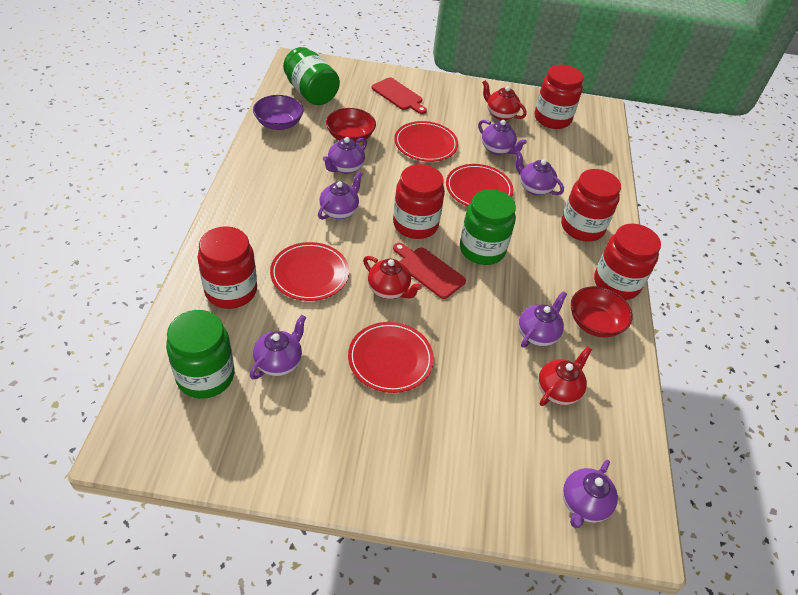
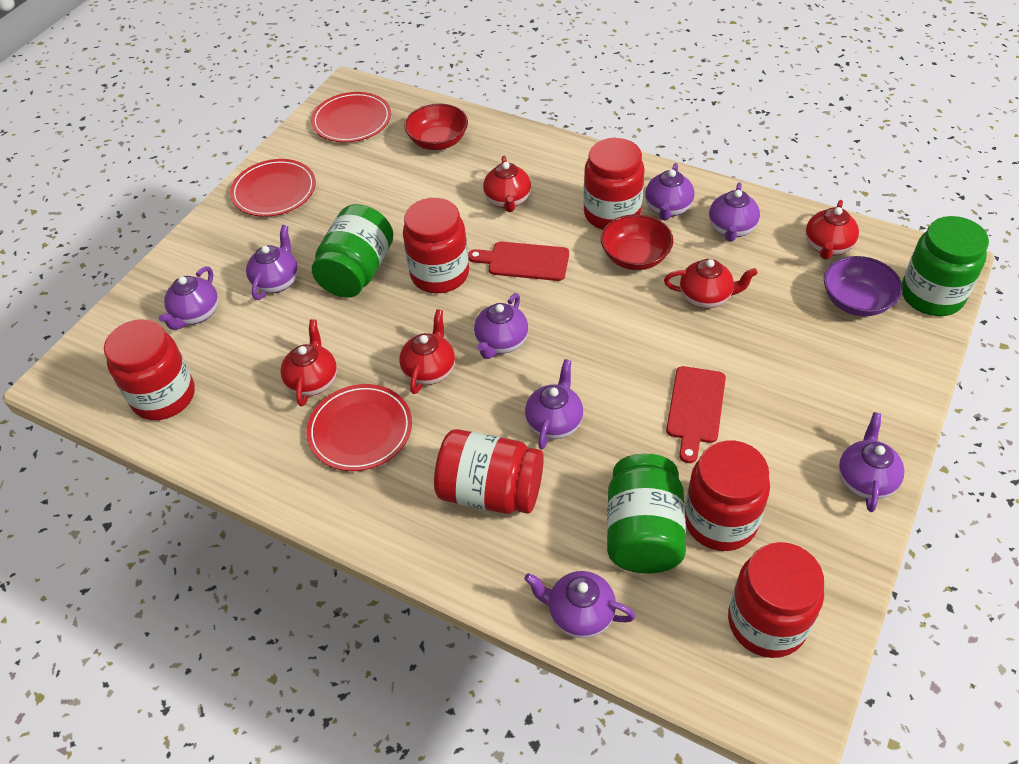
purple teapot: 7 -> 8
red jar: 5 -> 6
red plate: 4 -> 3
red teapot: 3 -> 5

